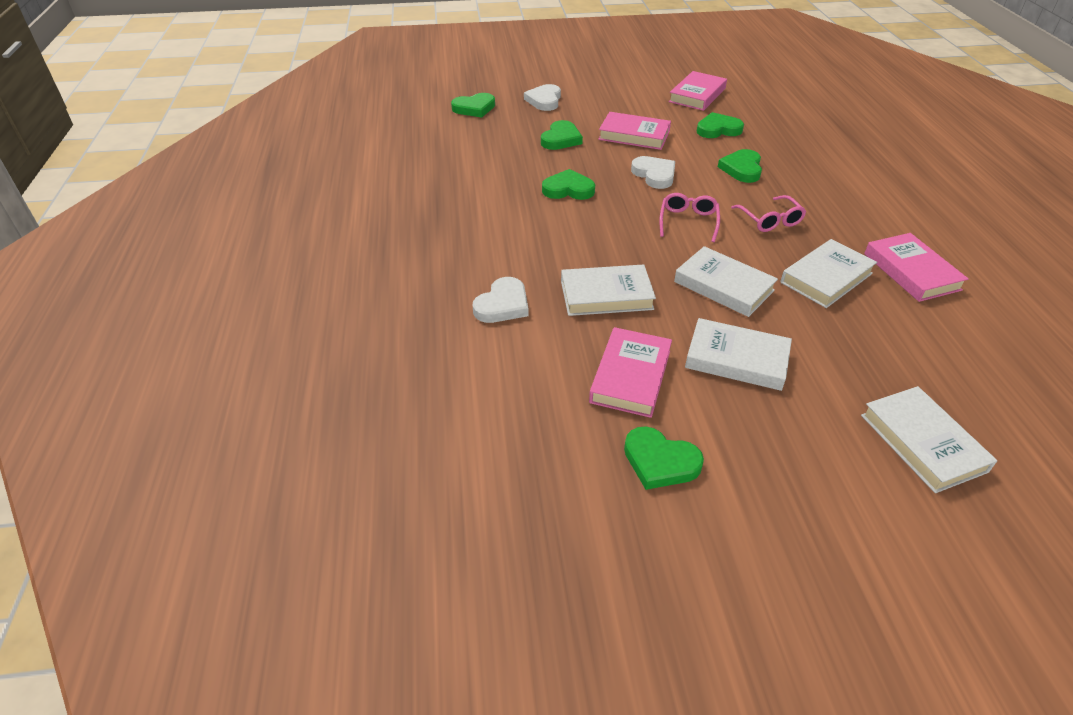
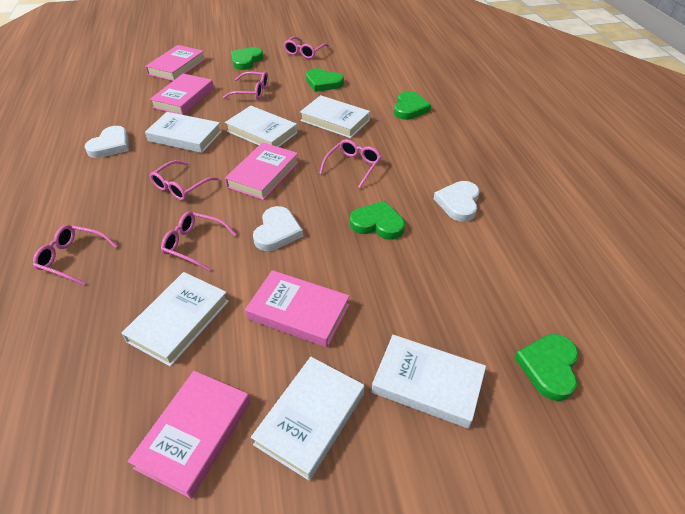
green heart: 6 -> 5
pink book: 4 -> 5
pink glasses: 2 -> 6
white book: 5 -> 6

